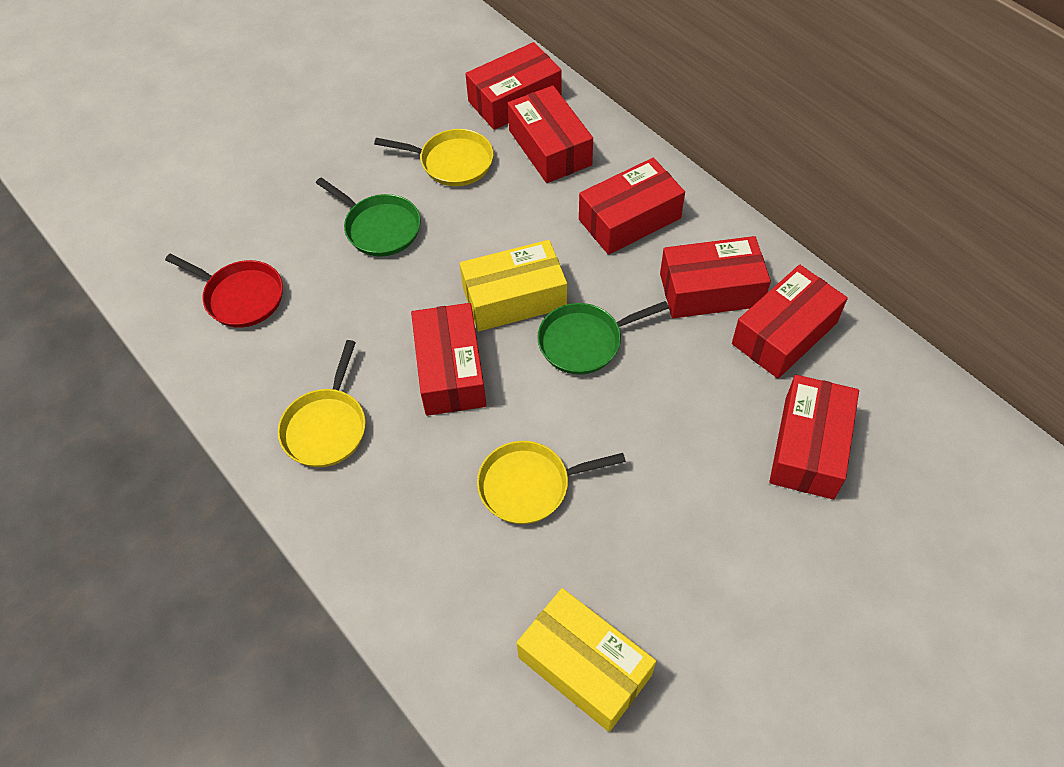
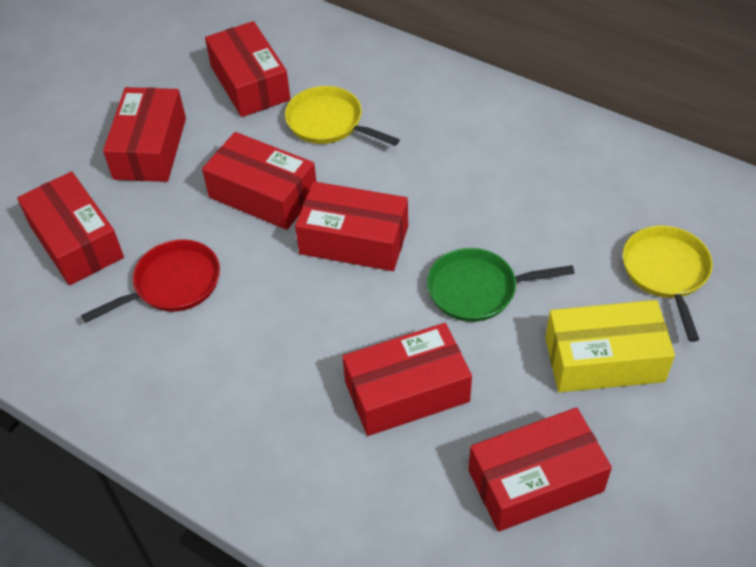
green pan: 2 -> 1
yellow box: 2 -> 1
yellow pan: 3 -> 2

